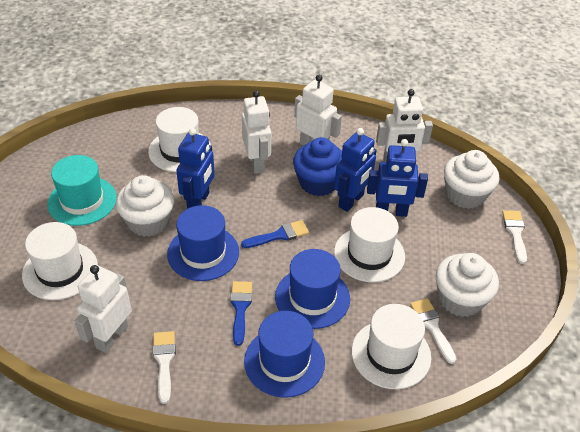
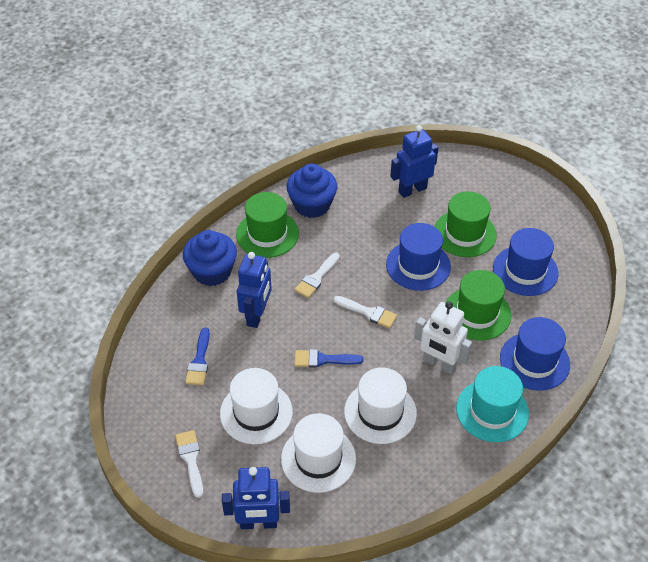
blue cupcake: 1 -> 2
green hat: 0 -> 3
white cupcake: 3 -> 0
white hat: 4 -> 3
white robot: 4 -> 1

